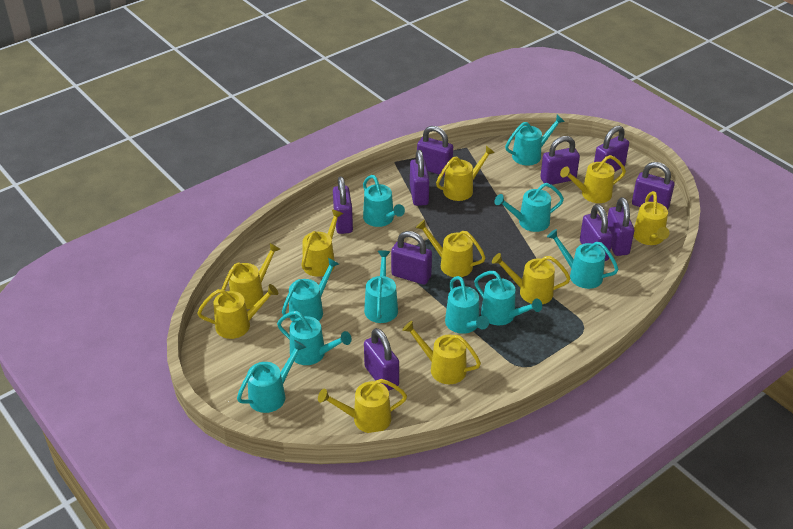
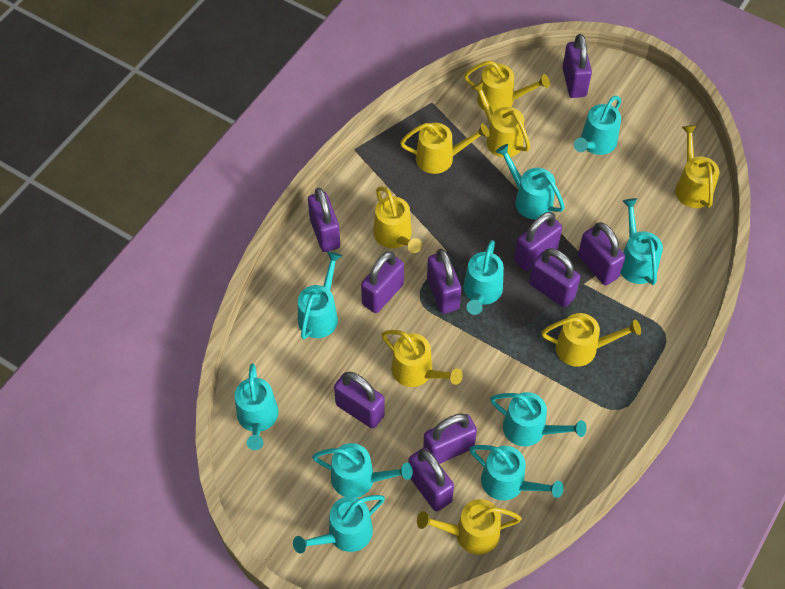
yellow watering can: 10 -> 8

